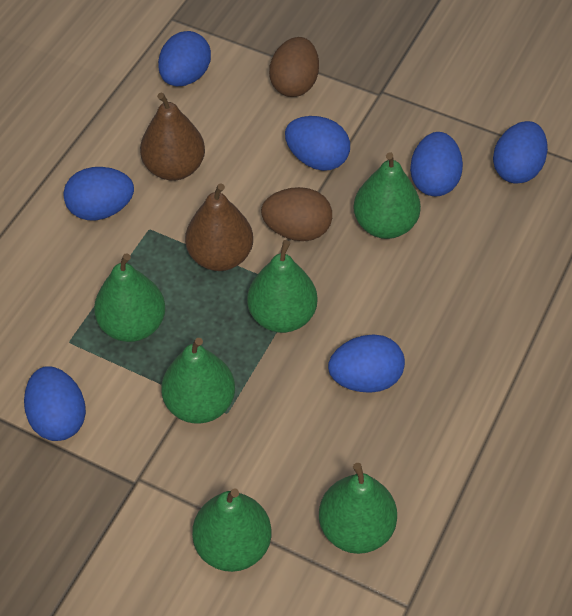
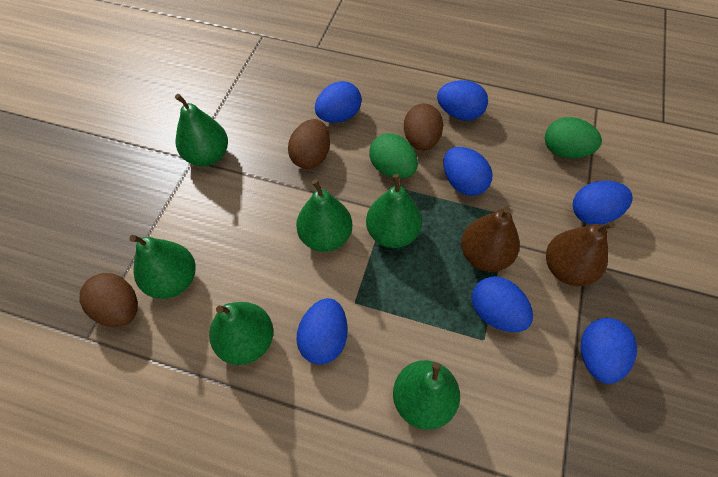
brown egg: 2 -> 3
green egg: 0 -> 2

